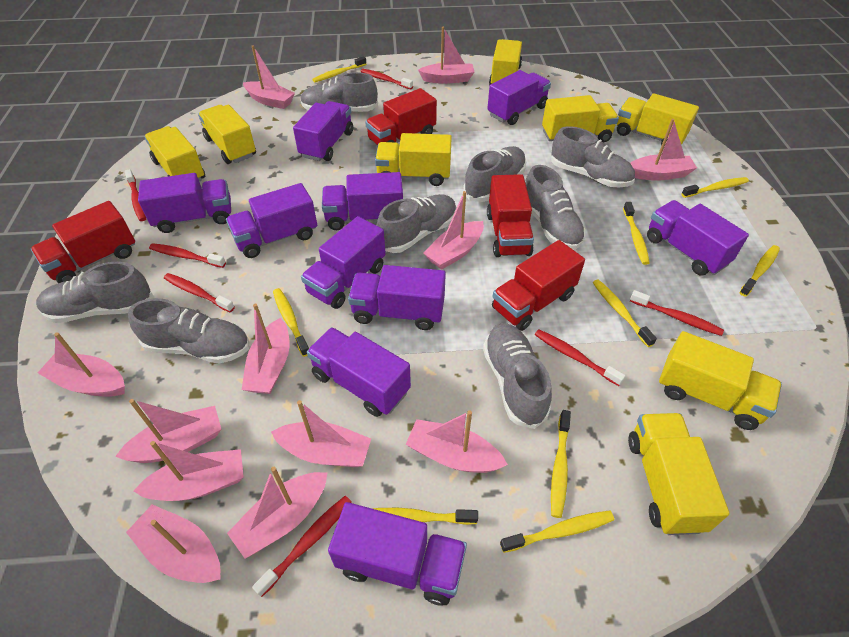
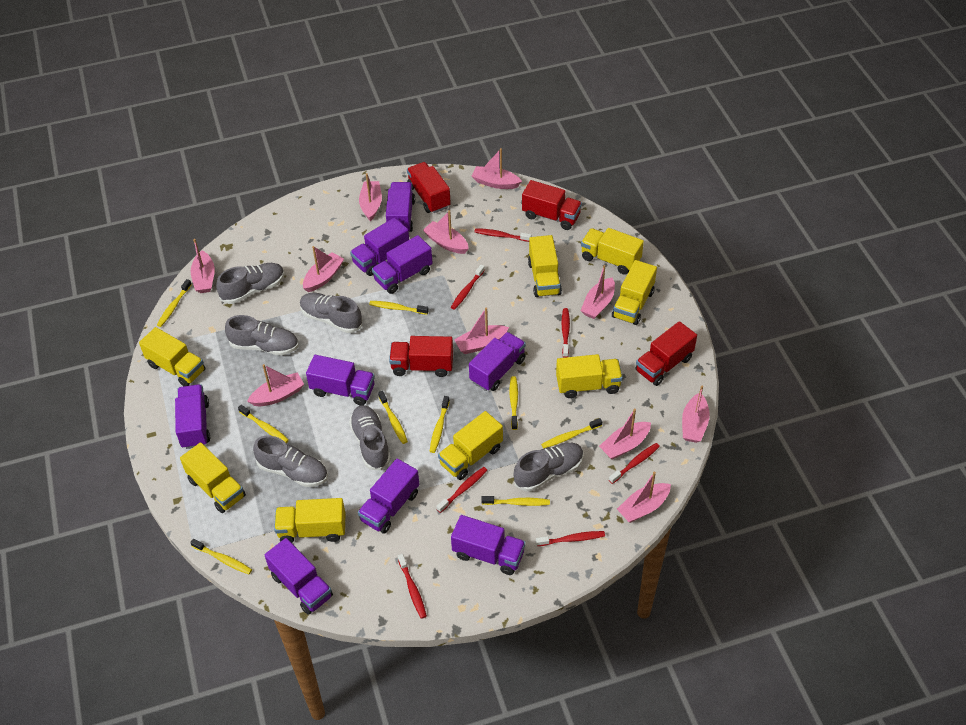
grey shoe: 8 -> 6
pink boat: 12 -> 11
purple truck: 10 -> 9

